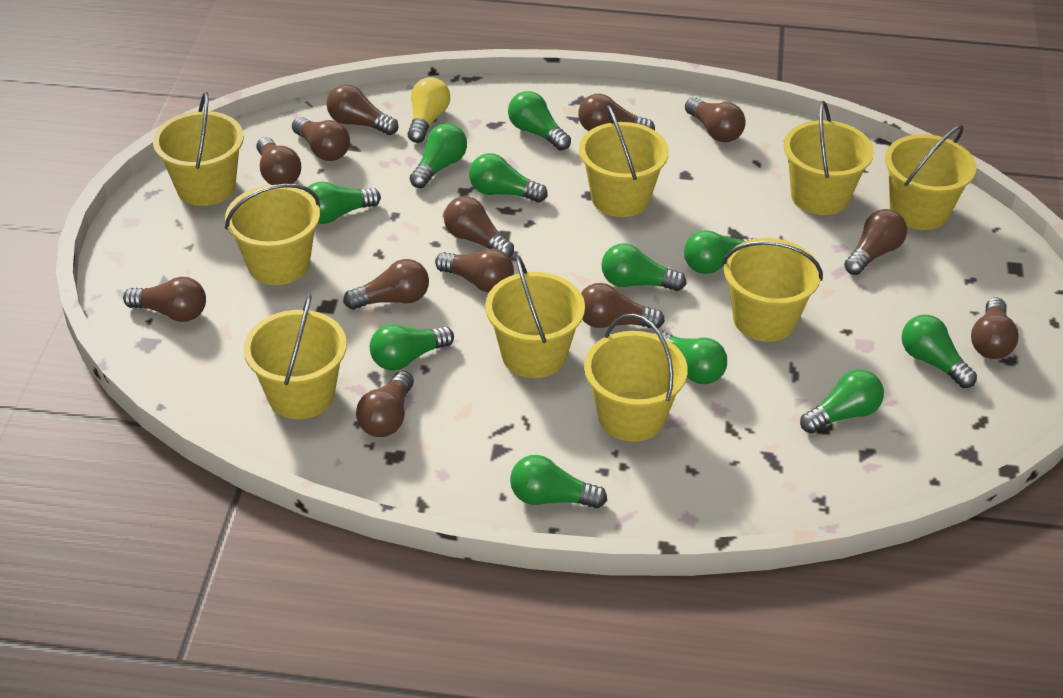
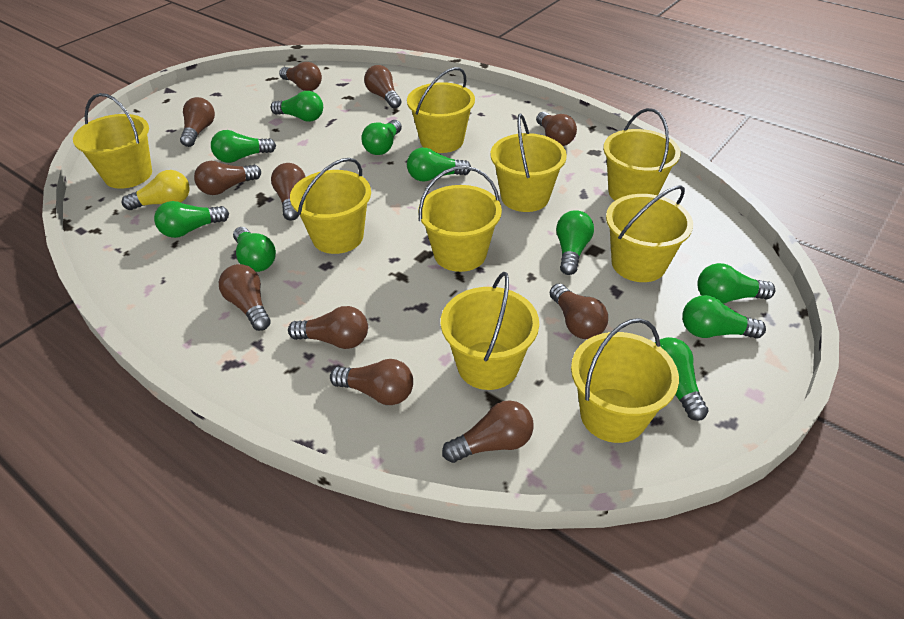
brown light bulb: 13 -> 11
green light bulb: 11 -> 10

